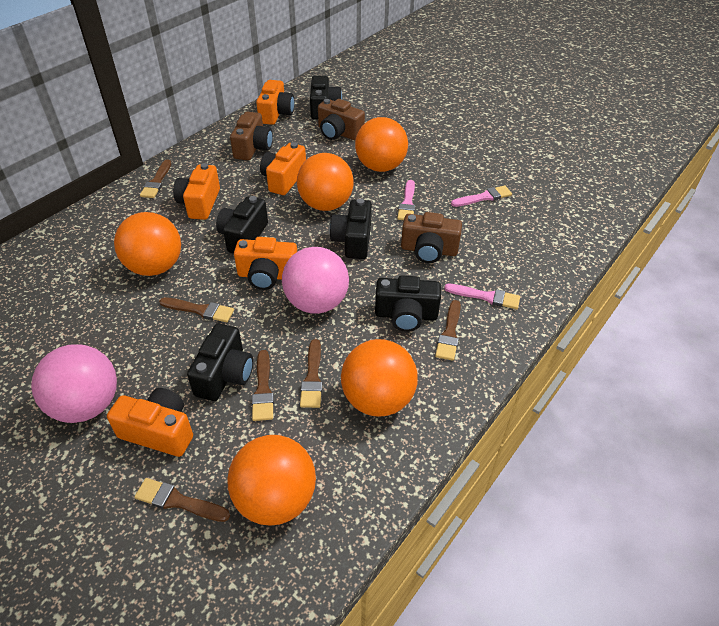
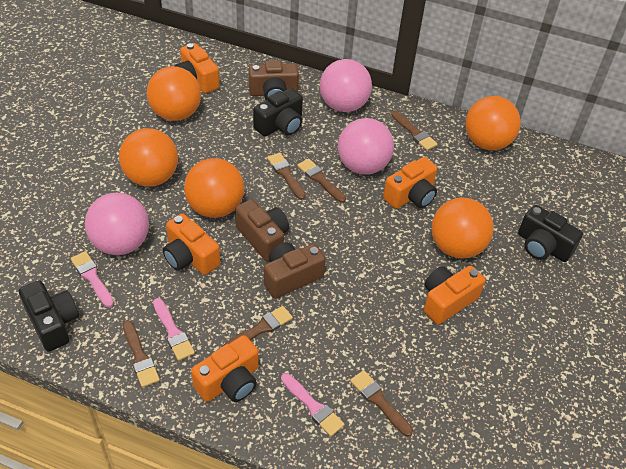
black camera: 5 -> 3
pink ball: 2 -> 3

